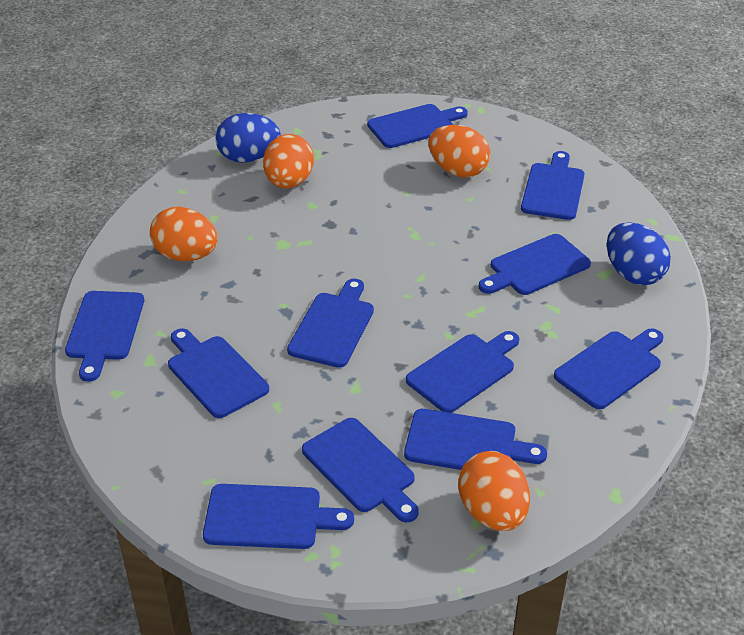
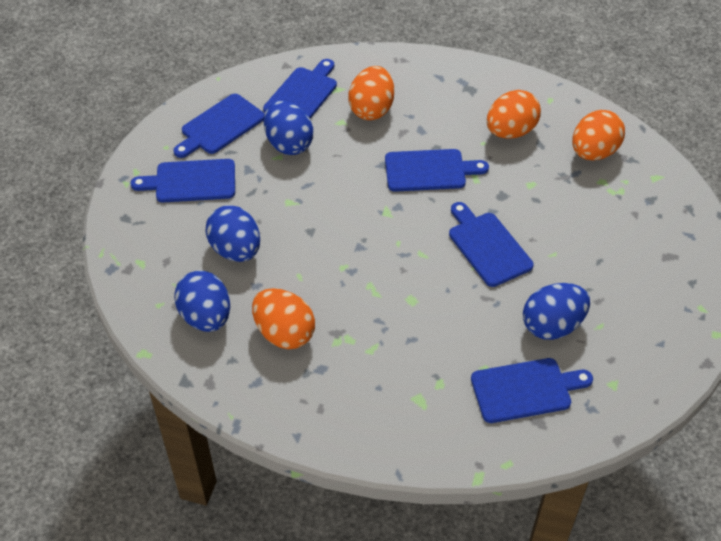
blue cutting board: 11 -> 6
blue egg: 2 -> 4

